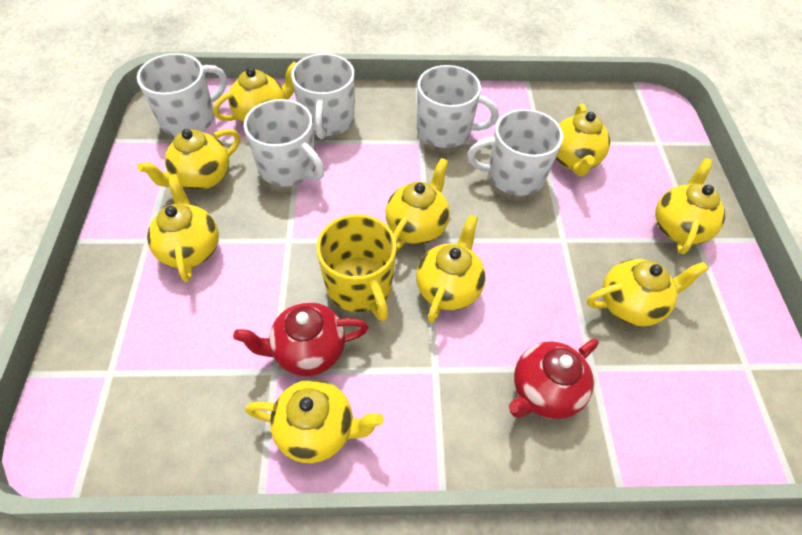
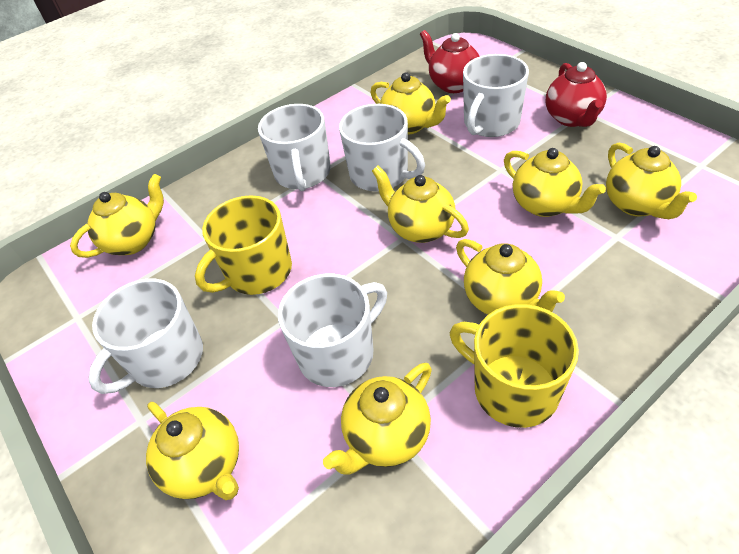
yellow mug: 1 -> 2
yellow teapot: 9 -> 8

